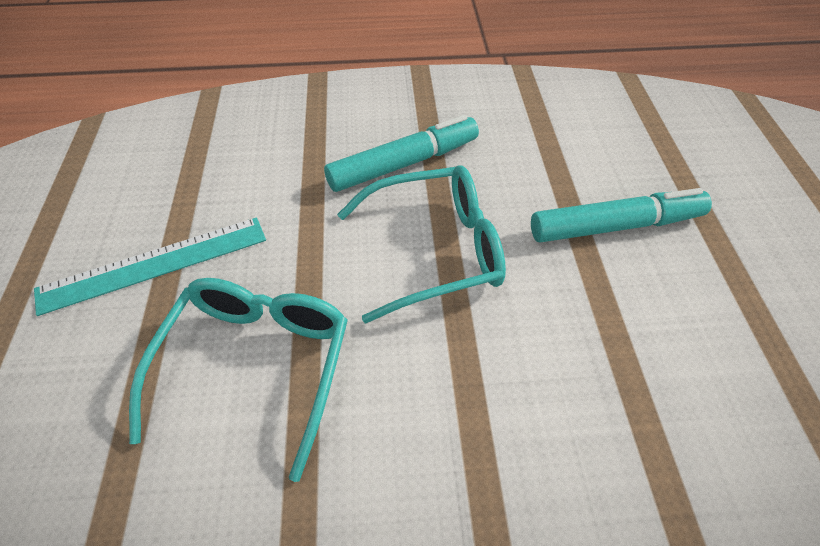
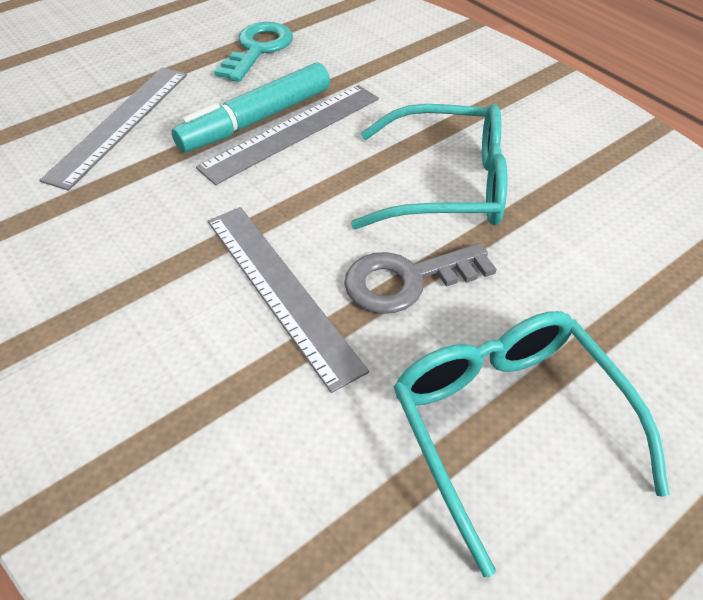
grey key: 0 -> 1
grey ruler: 0 -> 3
turquoise key: 0 -> 1
turquoise marker: 2 -> 1
turquoise ruler: 1 -> 0

